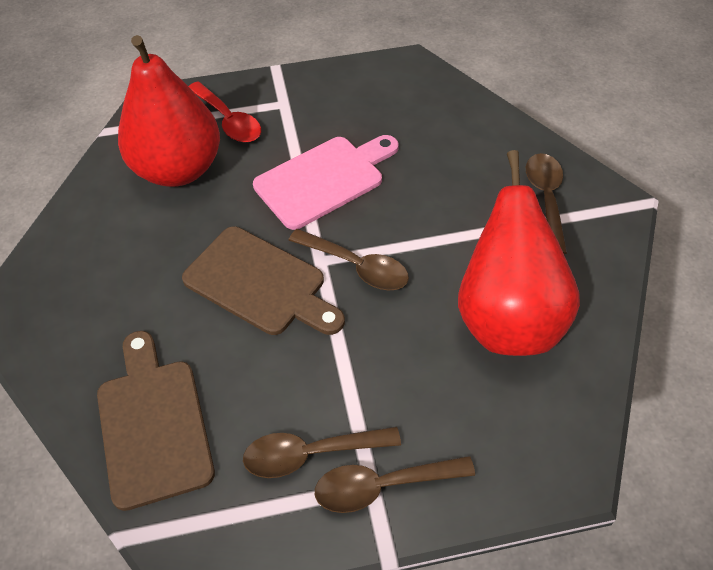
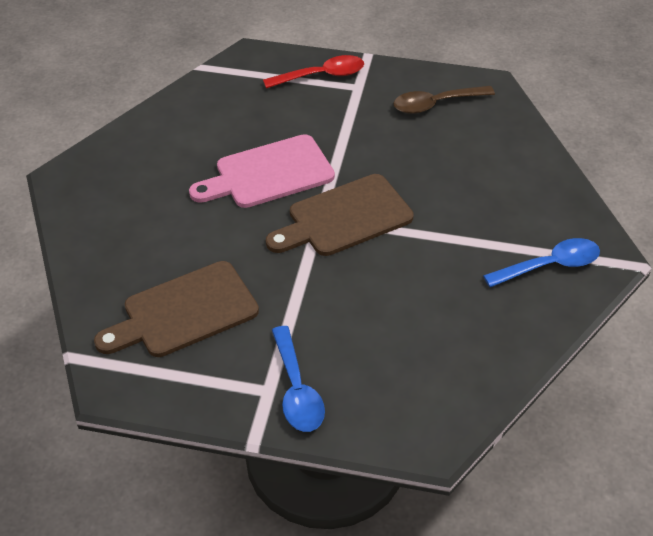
blue spoon: 0 -> 2
brown spoon: 4 -> 1
red pear: 2 -> 0

